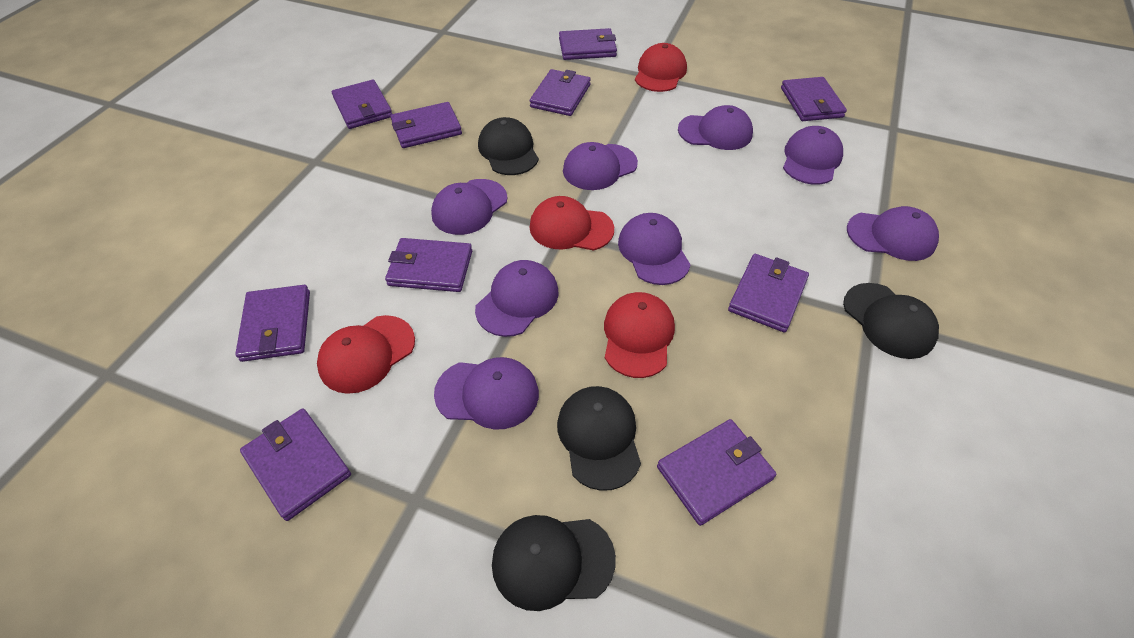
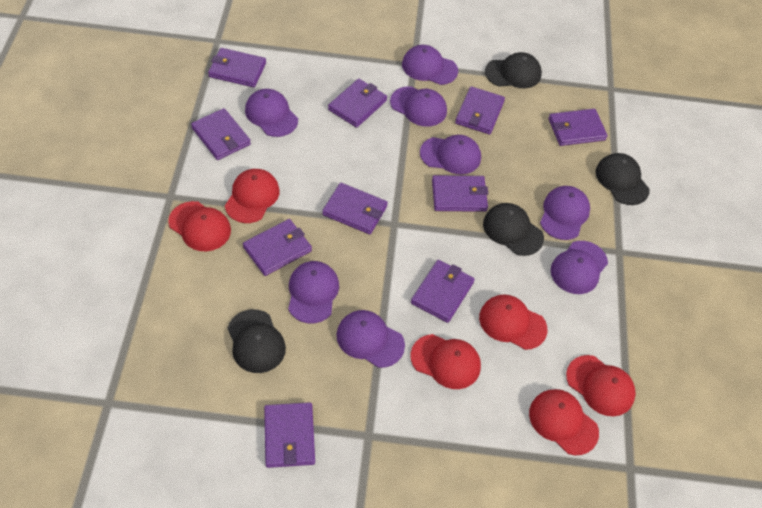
red cap: 4 -> 6

